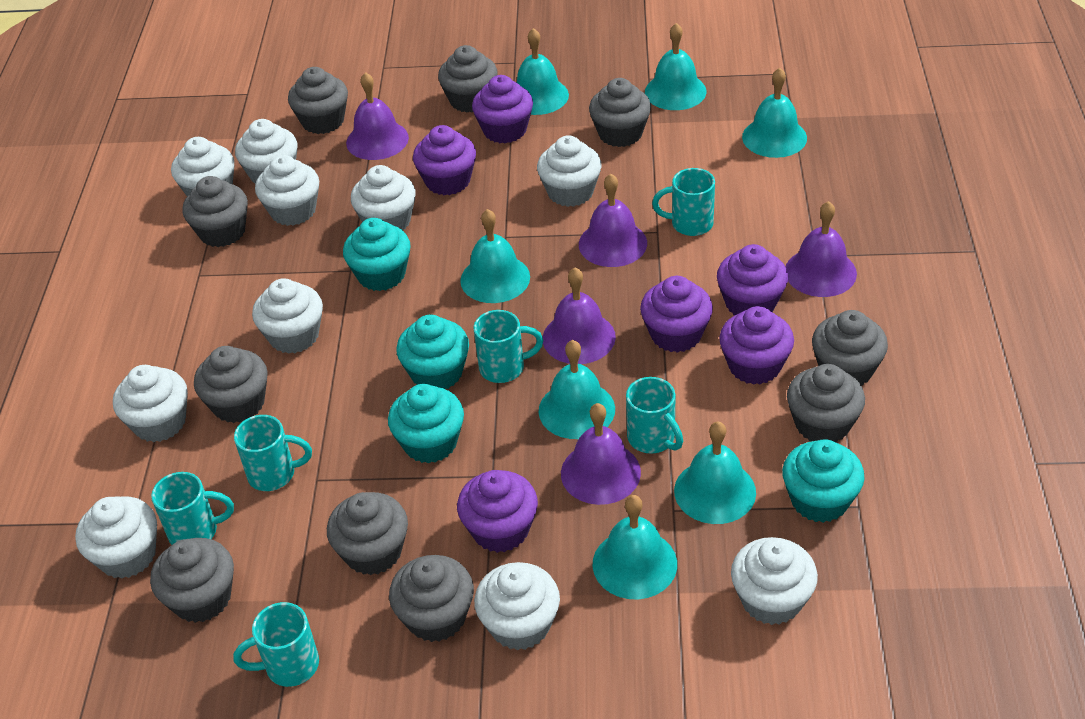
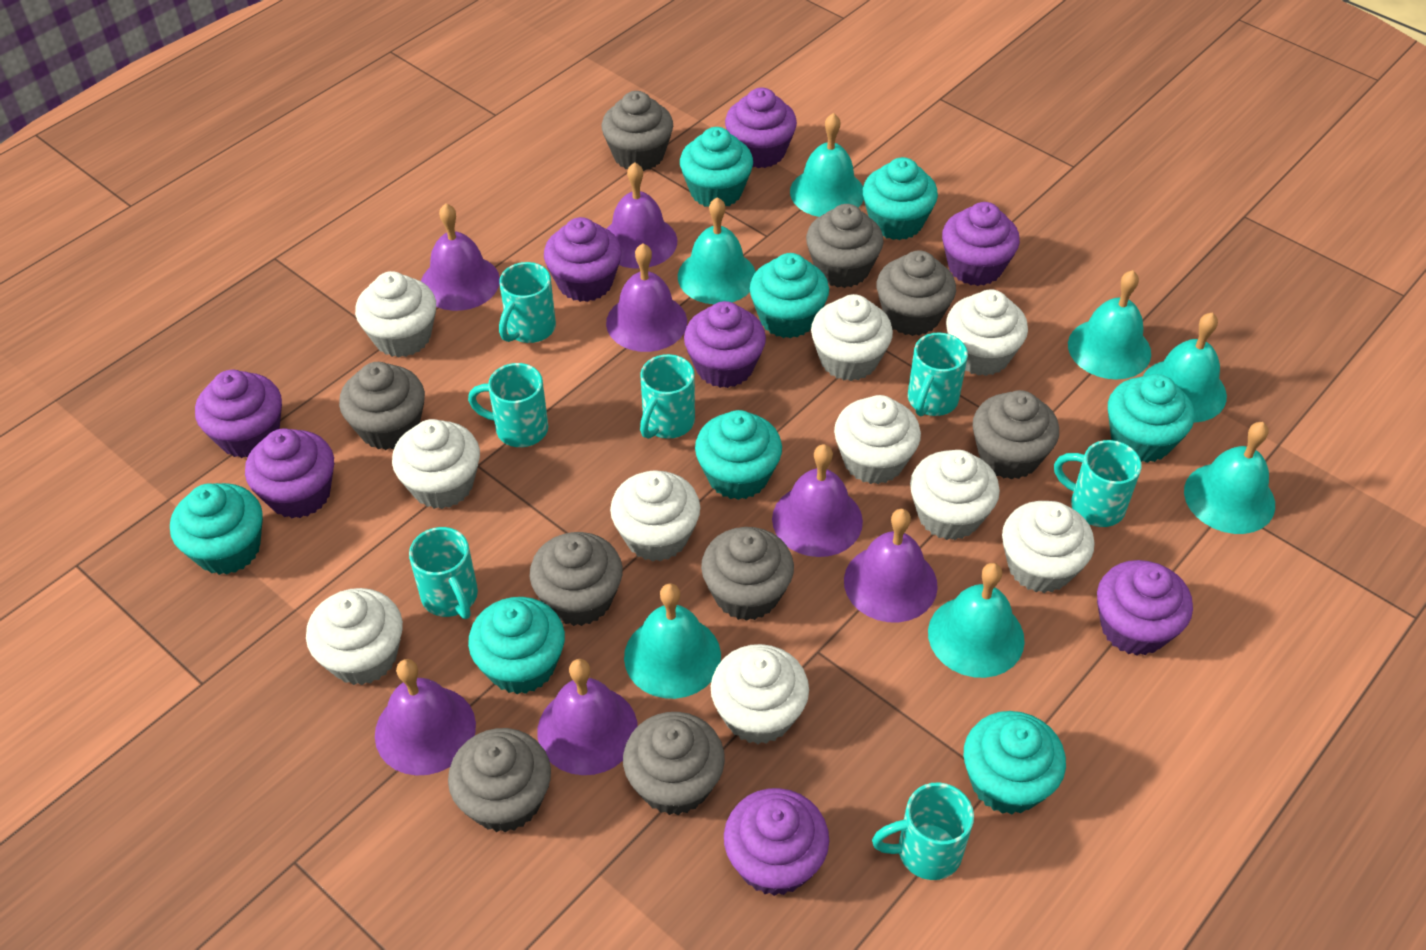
grey cupcake: 10 -> 9
purple bell: 5 -> 7
purple cupcake: 6 -> 8
turquoise cupcake: 4 -> 8
turquoise mug: 6 -> 7

